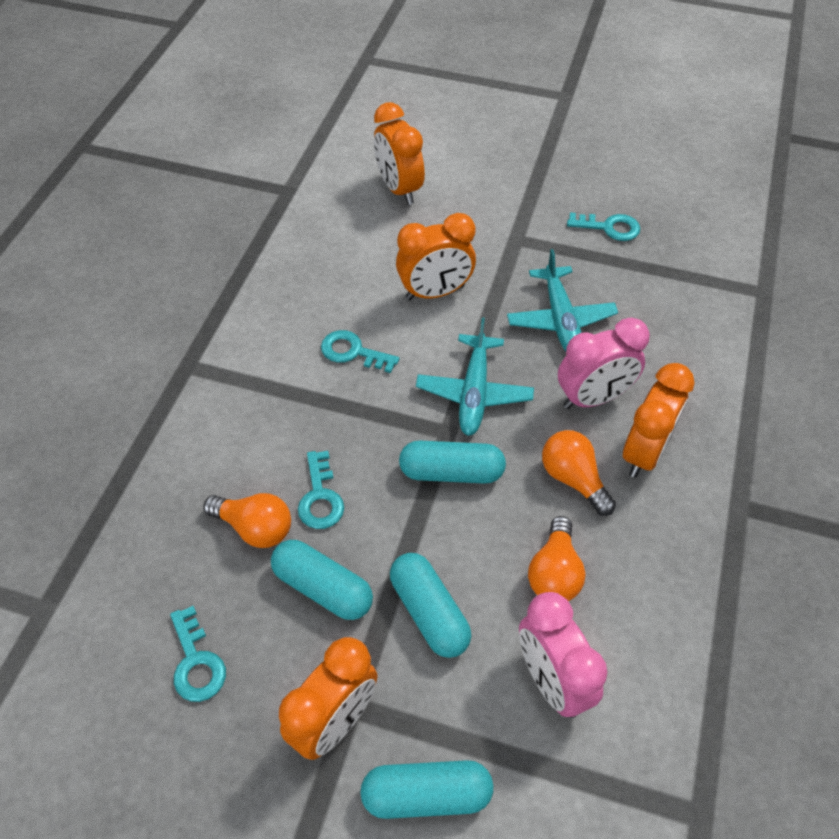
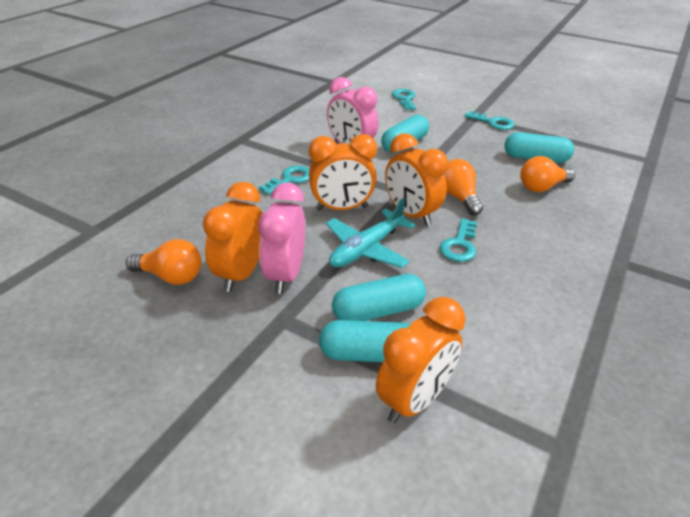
turquoise plane: 2 -> 1

